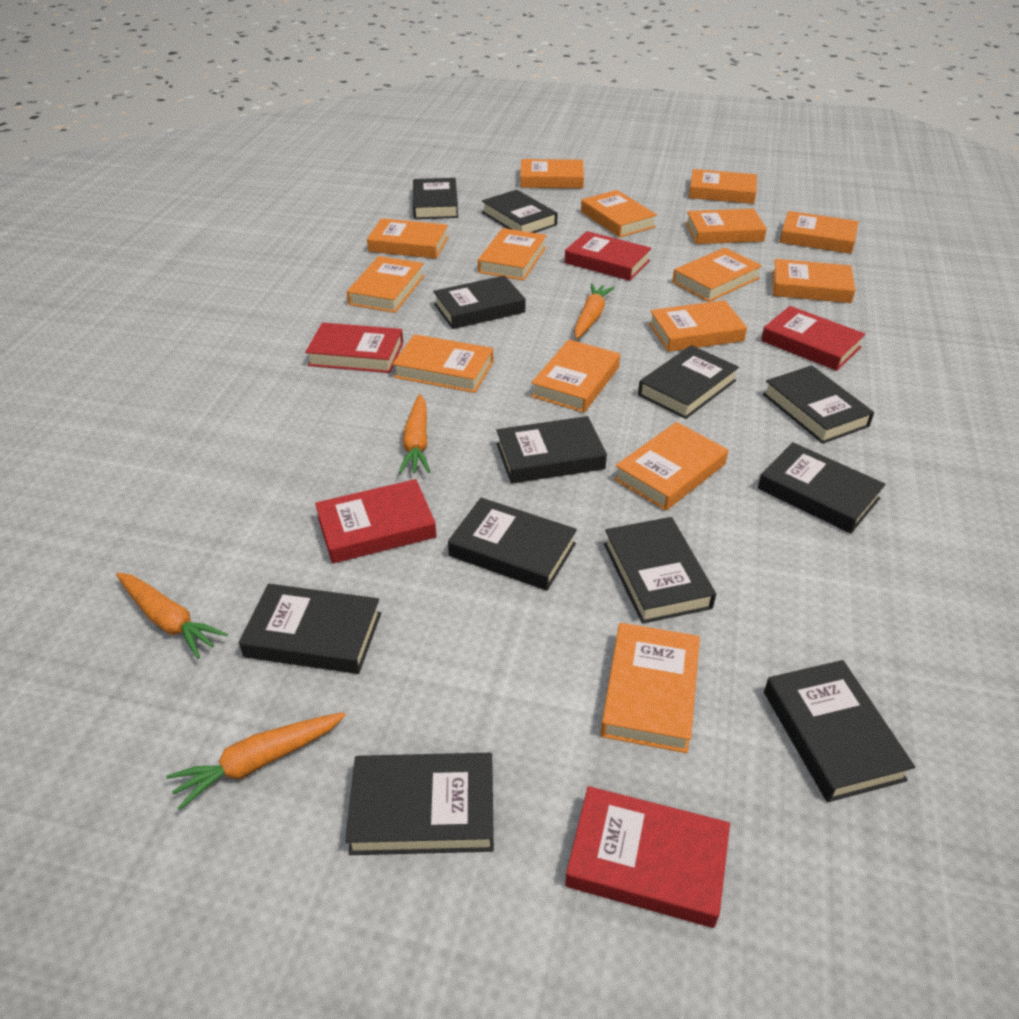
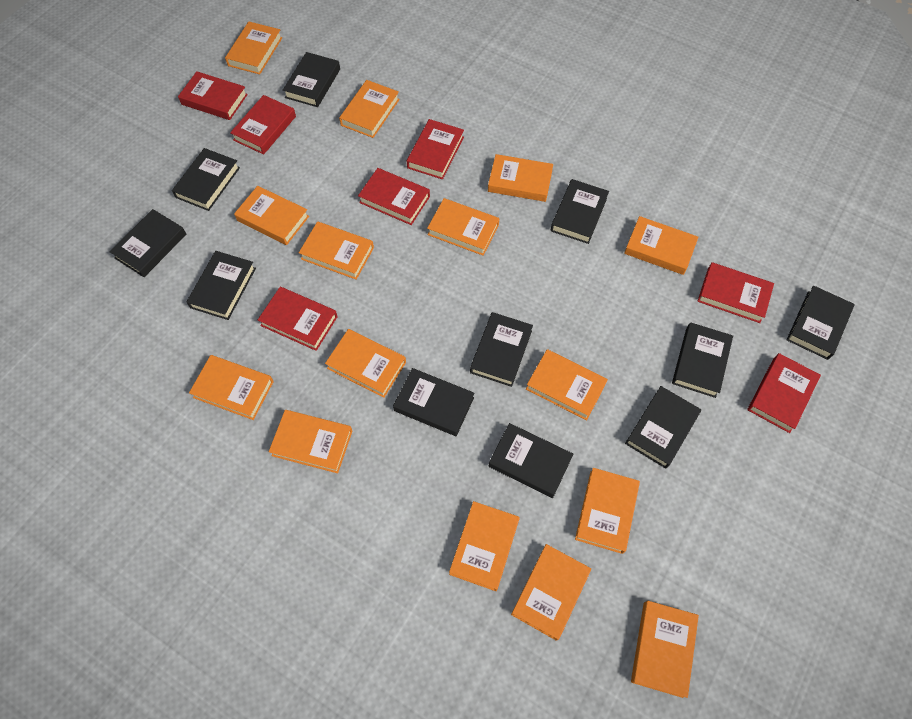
black book: 12 -> 11
orange carrot: 4 -> 0
red book: 5 -> 7

